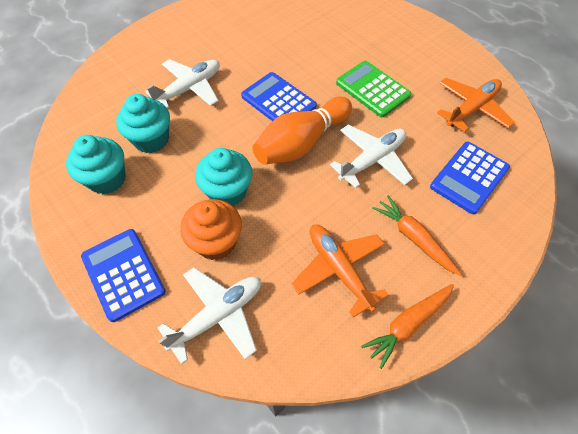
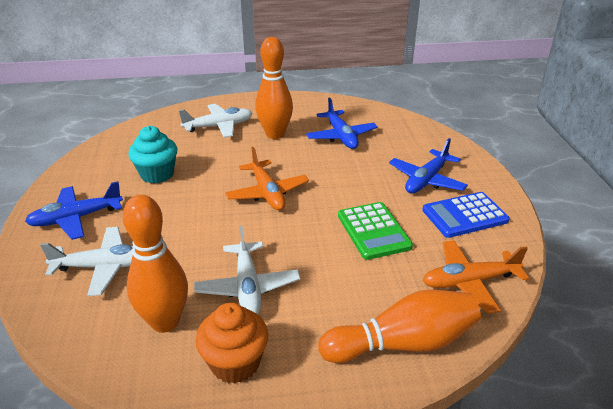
blue calculator: 3 -> 1
blue plane: 0 -> 3
orange bowling pin: 1 -> 3
orange carrot: 2 -> 0
turquoise cupcake: 3 -> 1

